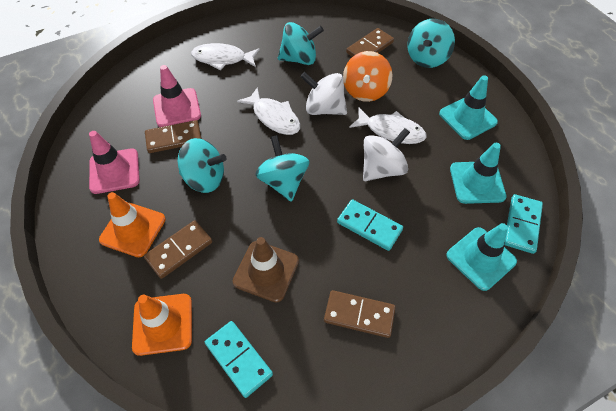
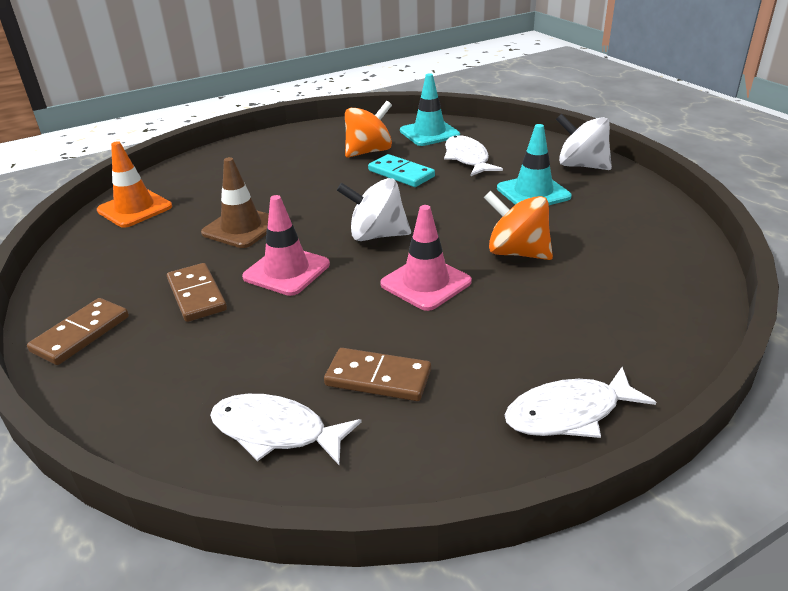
brown domino: 4 -> 3
orange spinning top: 1 -> 2
orange traffic cone: 2 -> 1
turquoise domino: 3 -> 1
turquoise spinning top: 4 -> 0
turquoise traffic cone: 3 -> 2

